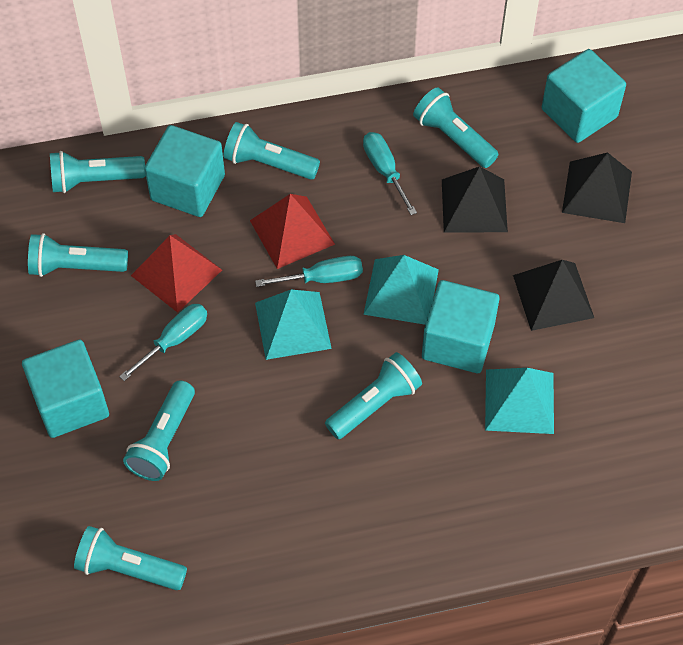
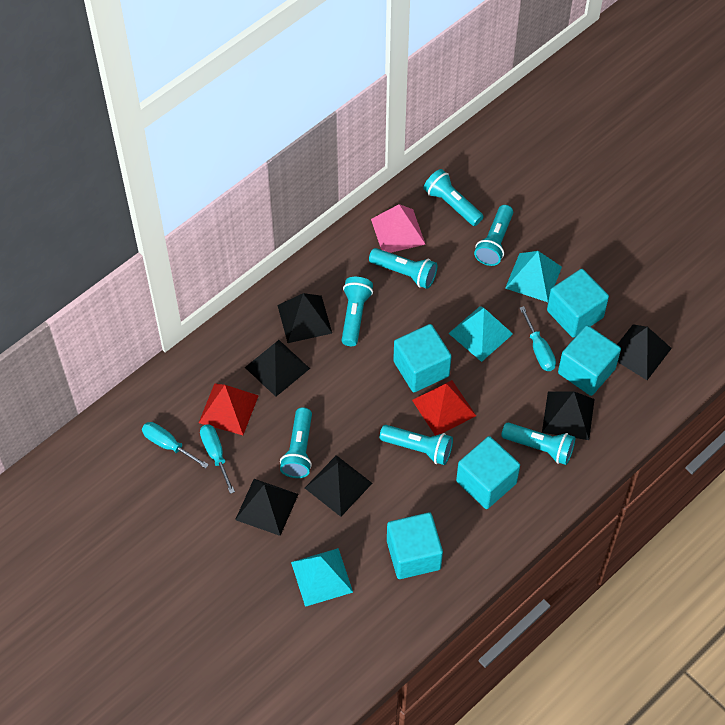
black pyramid: 3 -> 6
pink pyramid: 0 -> 1
turquoise cube: 4 -> 5

